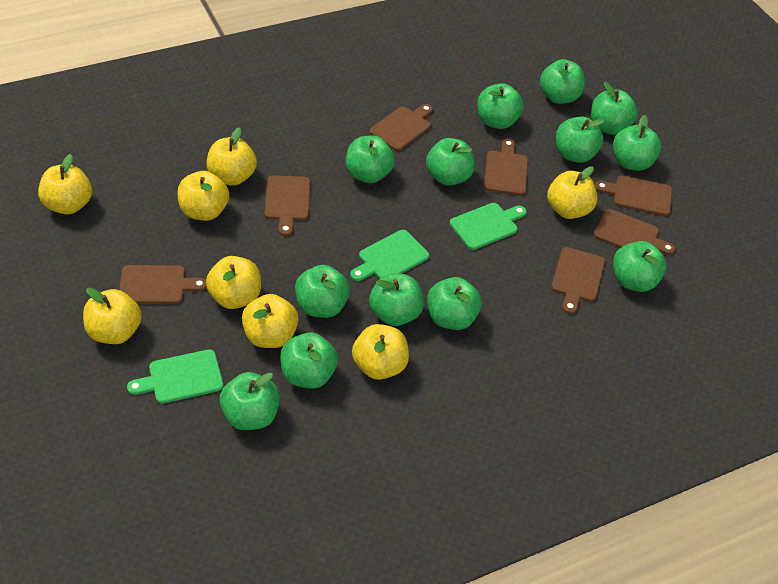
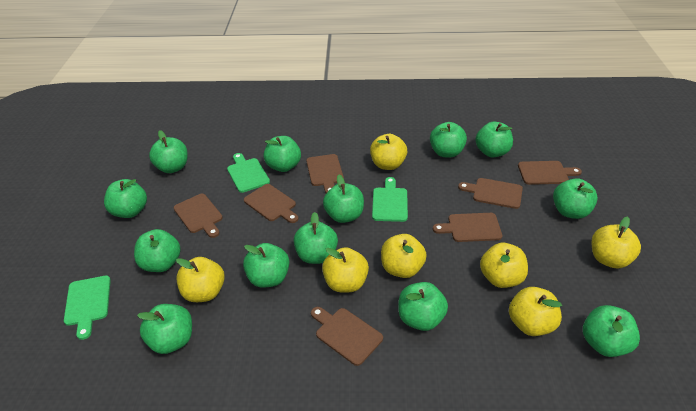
yellow apple: 8 -> 7

